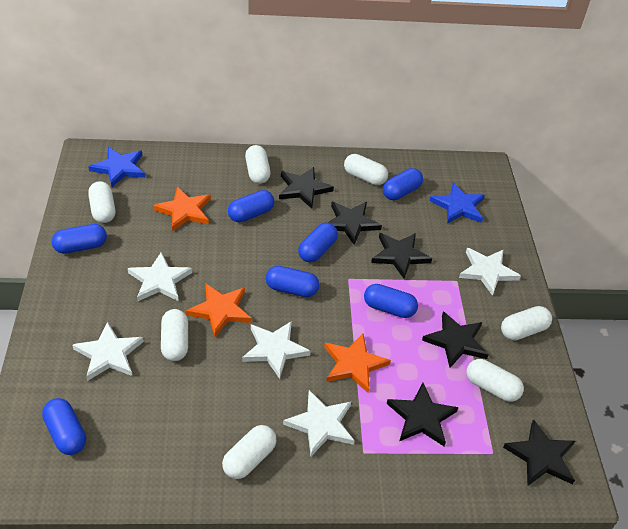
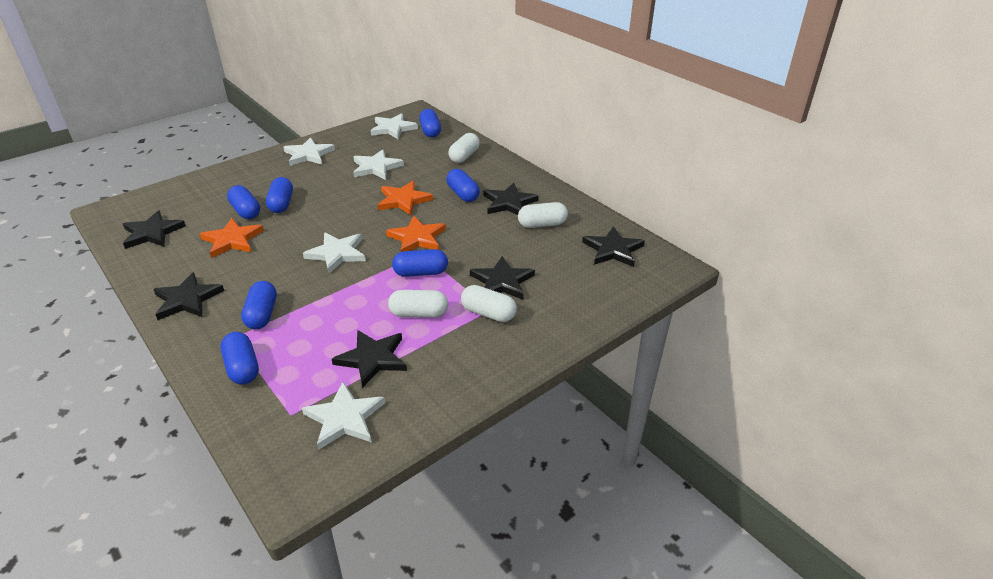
blue star: 2 -> 0
white capsule: 7 -> 4

